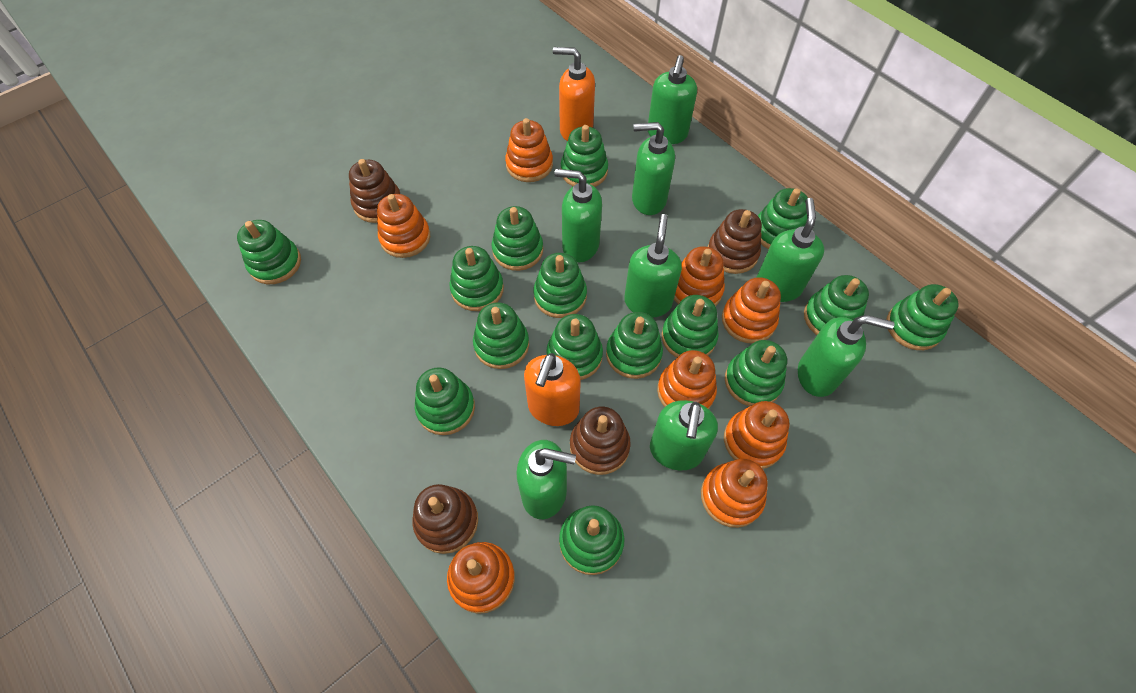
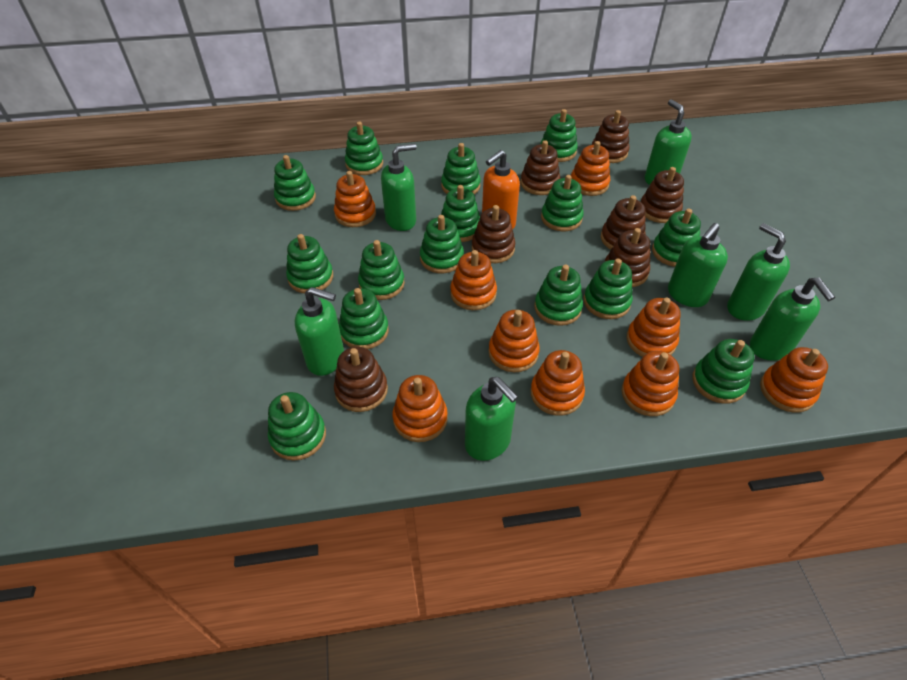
brown stacking toy: 4 -> 7
green soap dispenser: 8 -> 7
orange soap dispenser: 2 -> 1
orange stacking toy: 8 -> 9

